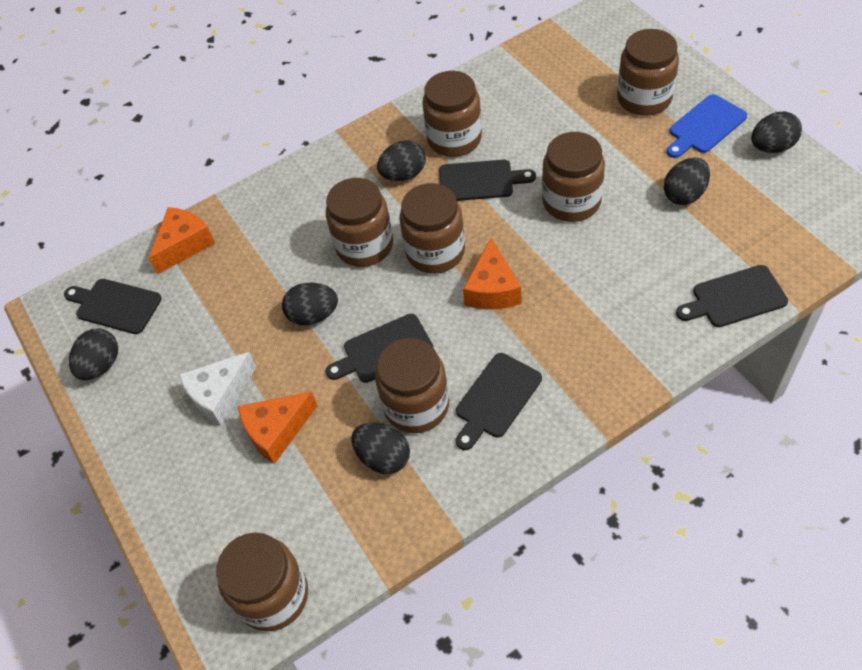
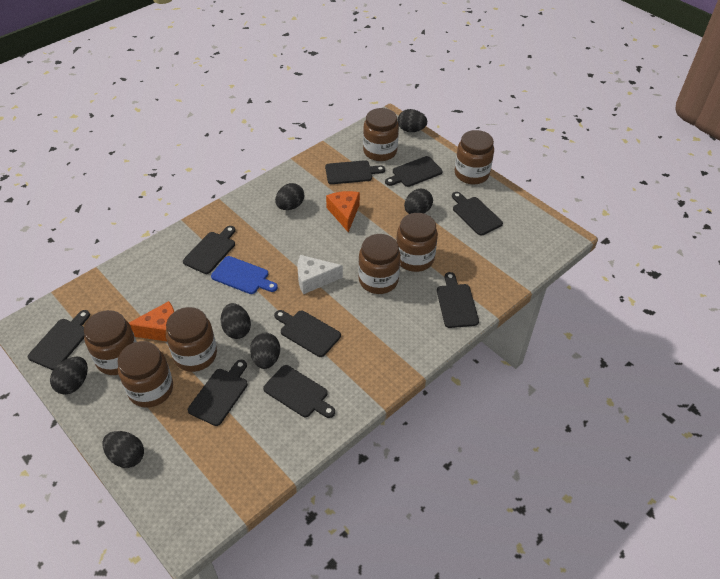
black cutting board: 5 -> 9
black egg: 6 -> 7
orange cheese: 3 -> 2

